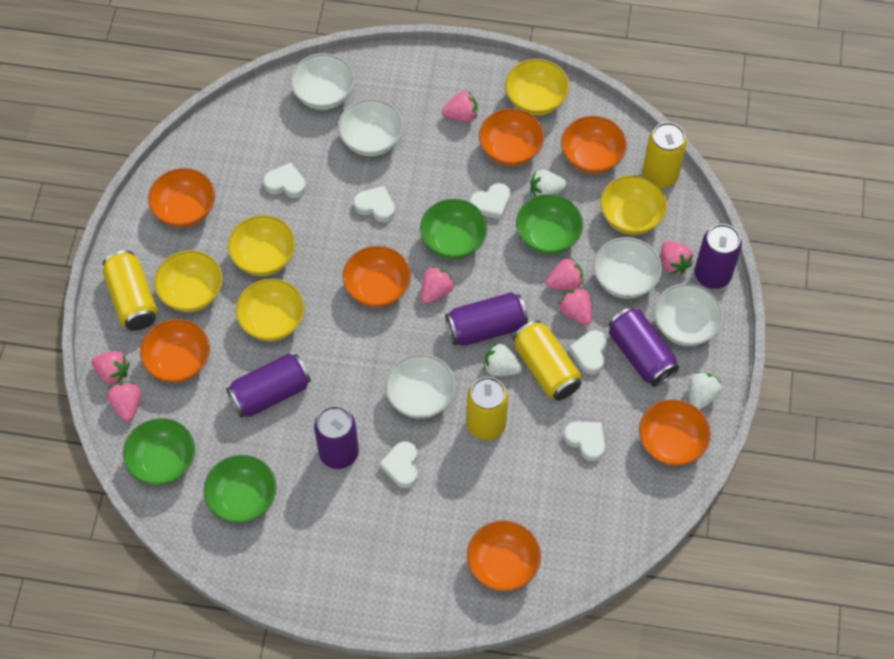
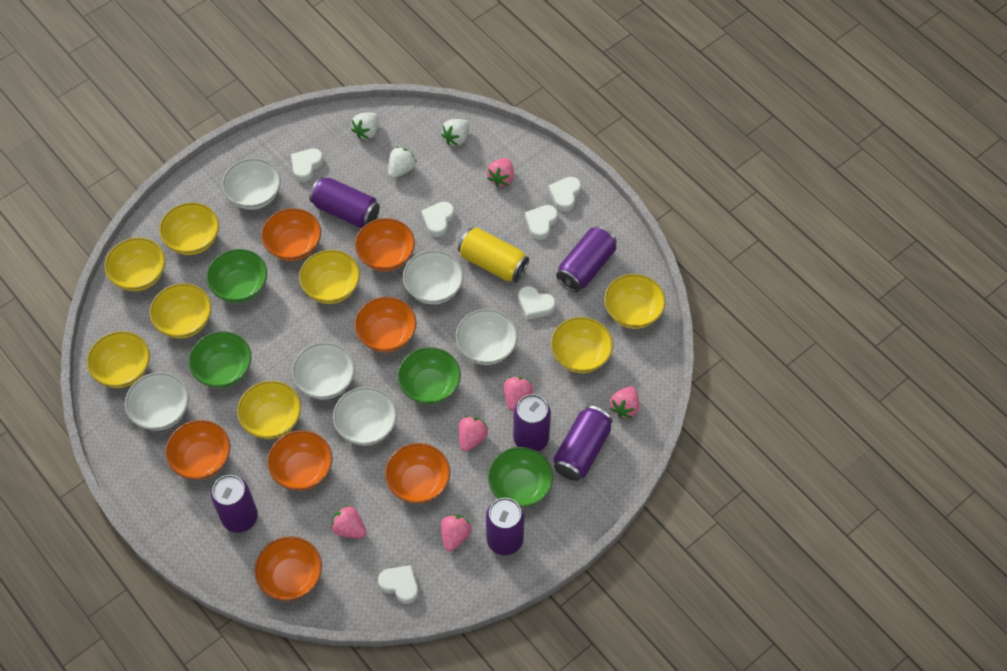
pink strawberry: 7 -> 6
purple can: 5 -> 6
white bowl: 5 -> 6
yellow bowl: 5 -> 8
yellow can: 4 -> 1

